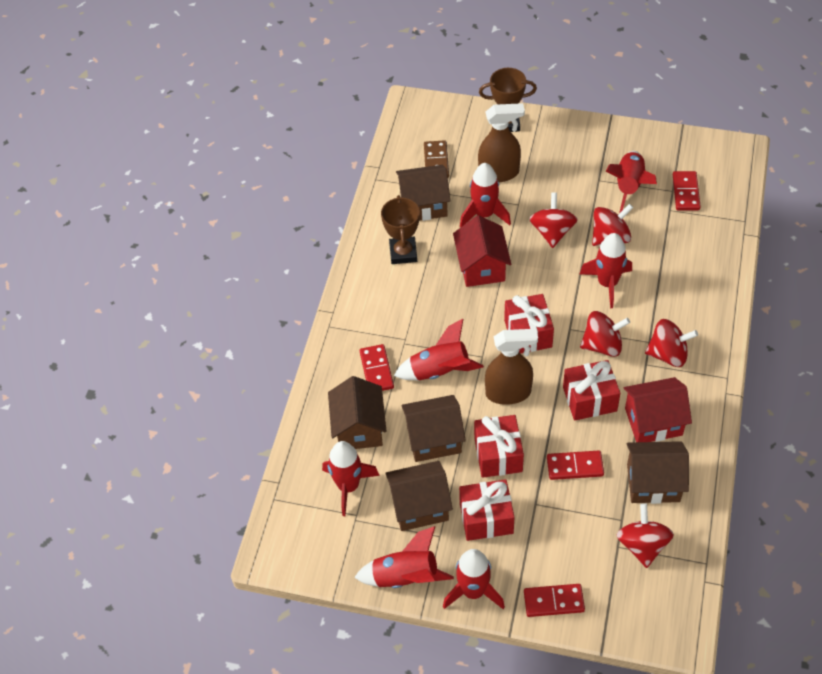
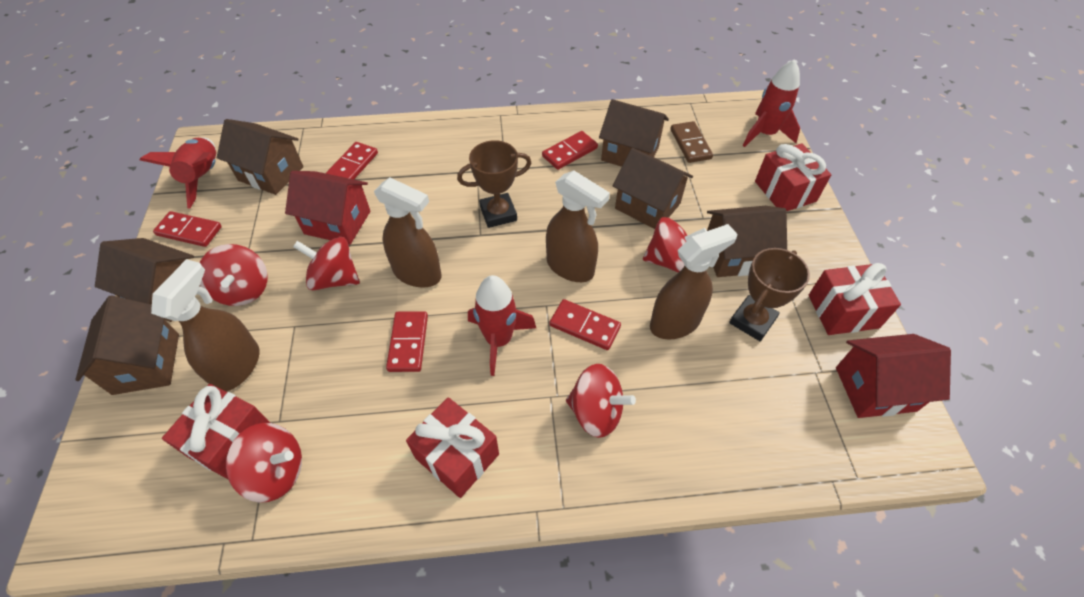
brown house: 5 -> 6
brown spray bottle: 2 -> 4
red domino: 4 -> 5
red rocket: 7 -> 3

